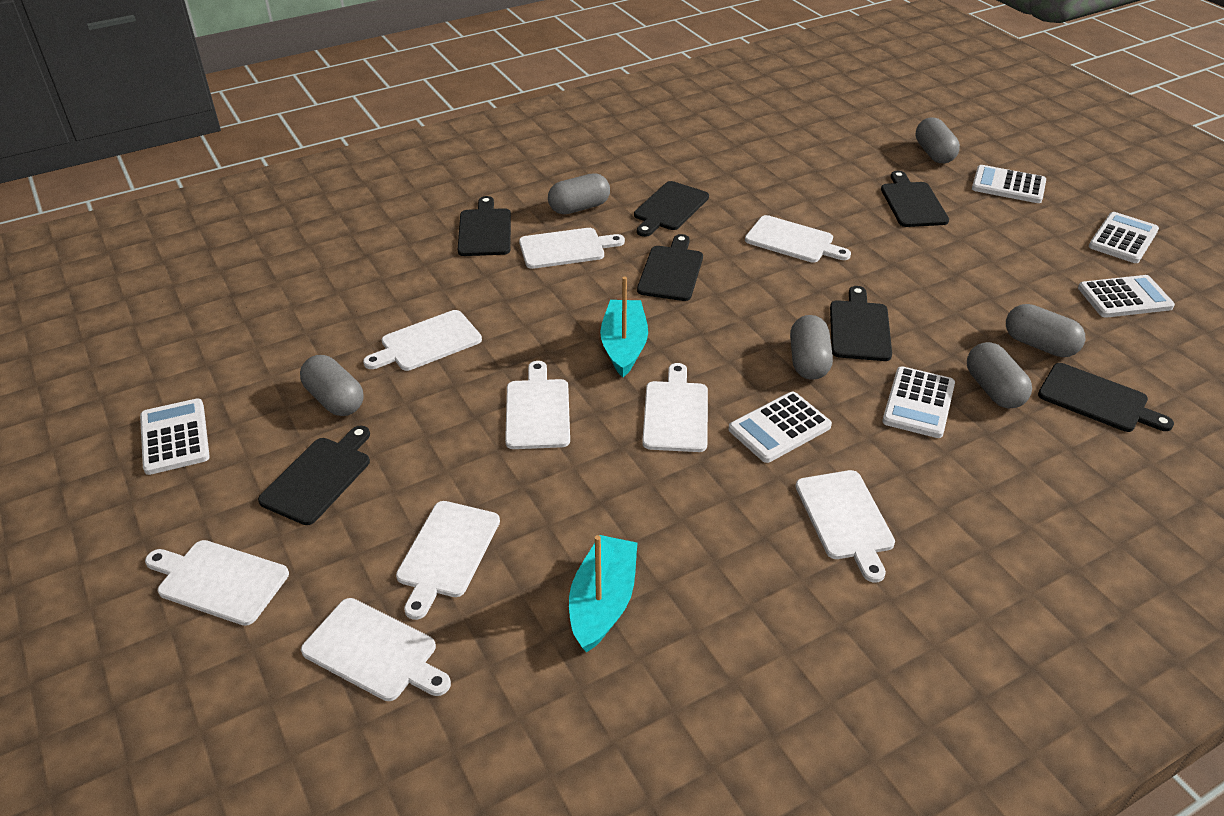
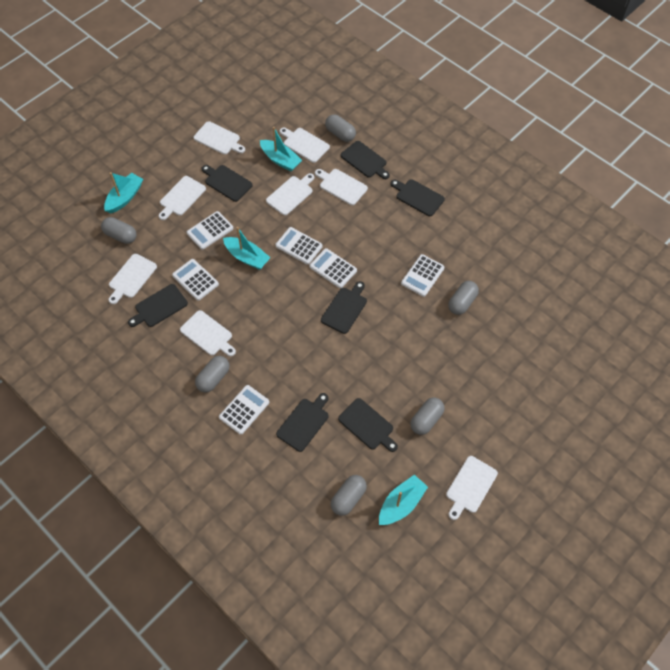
turquoise boat: 2 -> 4
white cutting board: 9 -> 8

